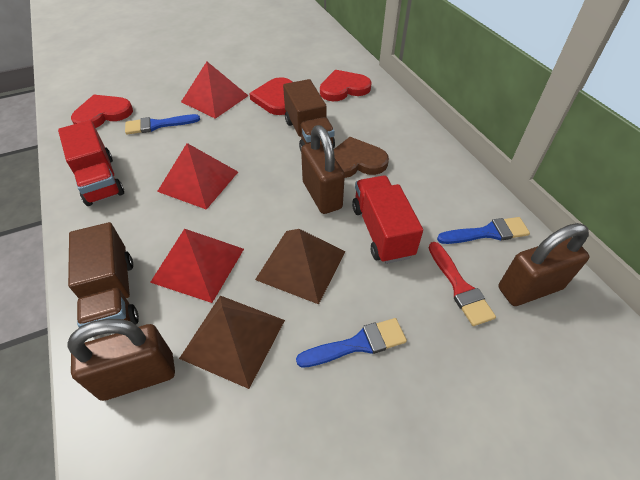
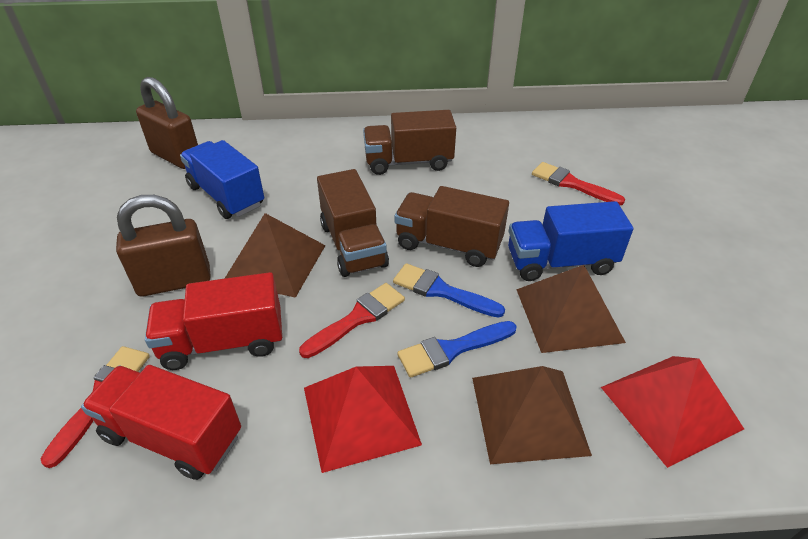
blue brush: 3 -> 2
blue truck: 0 -> 2
brown heart: 1 -> 0
brown padlock: 3 -> 2
brown pyramid: 2 -> 3
brown truck: 2 -> 3
red brush: 1 -> 3
red heart: 3 -> 0
red pyramid: 3 -> 2

